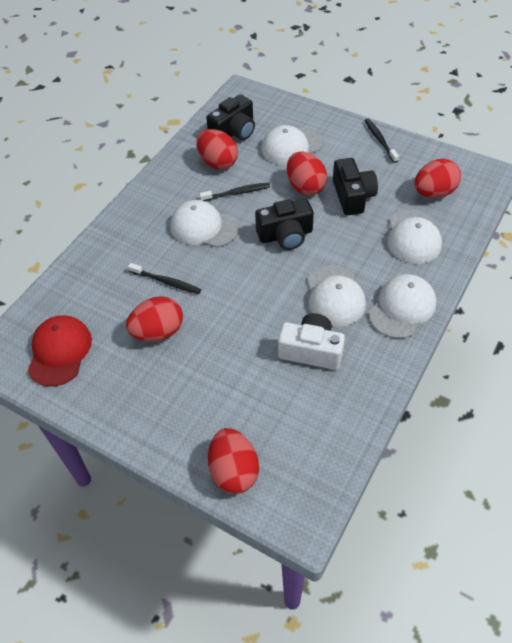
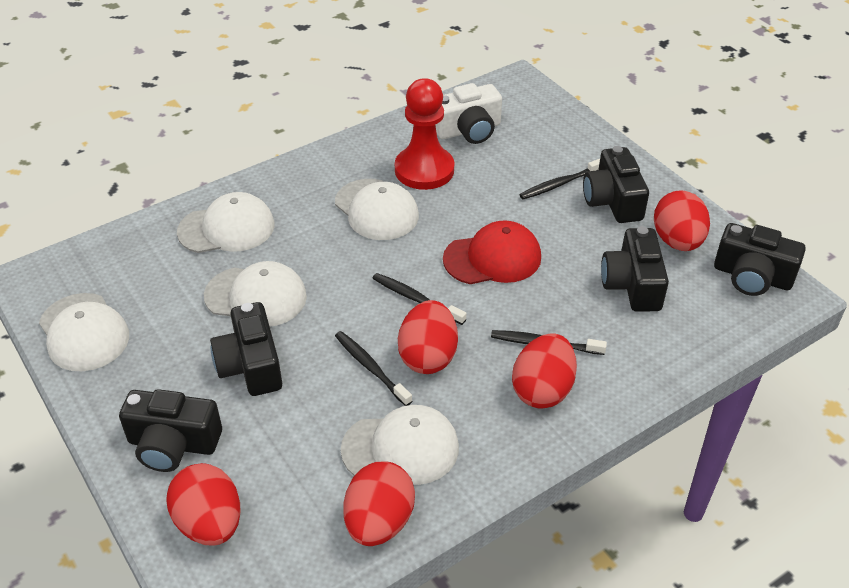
black camera: 3 -> 5
black toothbrush: 3 -> 4
red pawn: 0 -> 1

